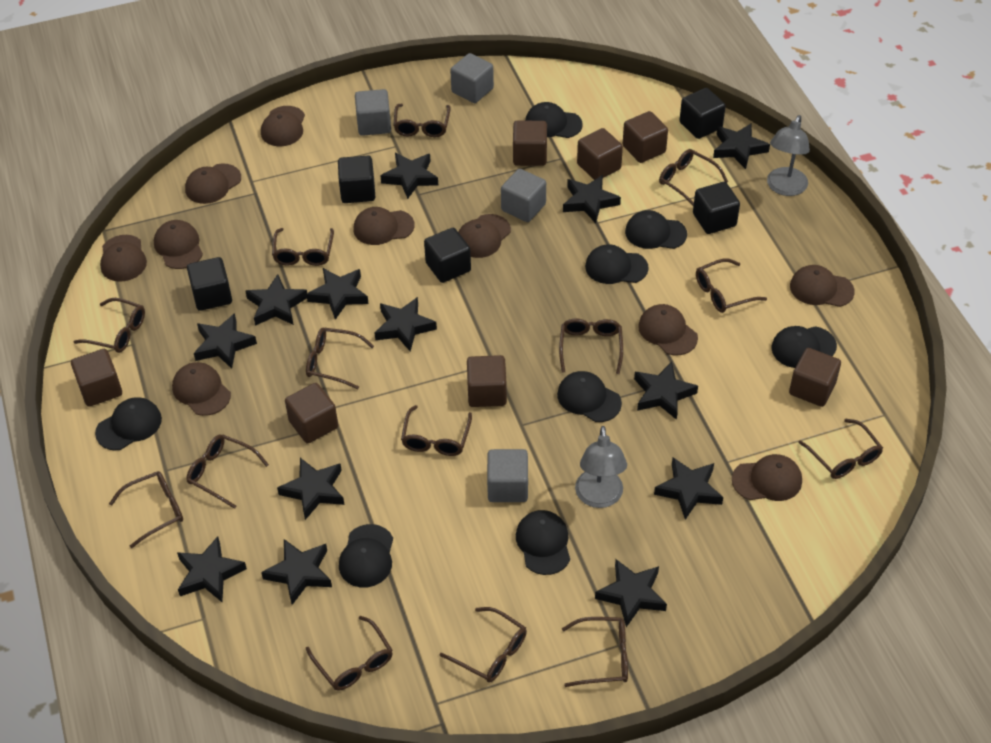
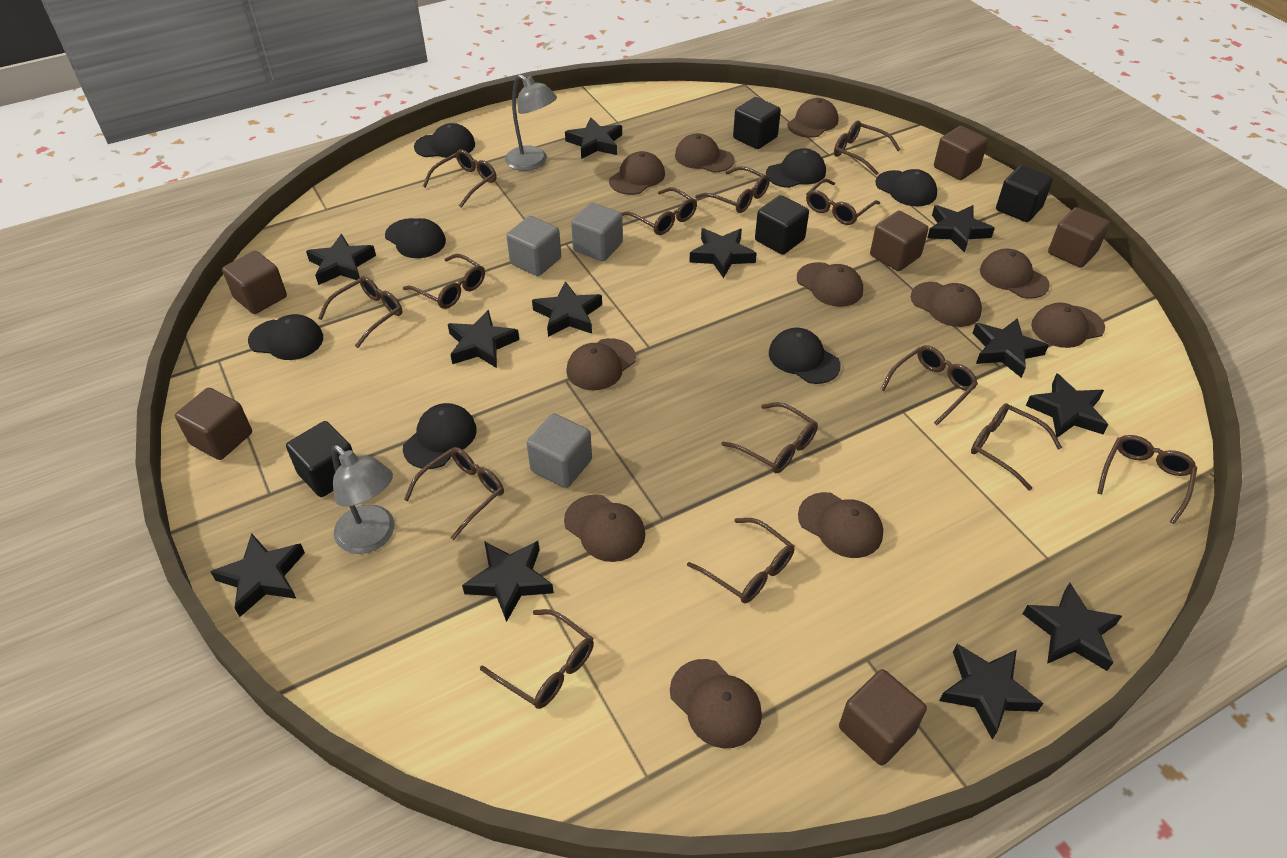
black cap: 8 -> 7
black cube: 5 -> 4
black star: 13 -> 12
brown cap: 10 -> 11
brown cube: 7 -> 6
grey cube: 4 -> 3

